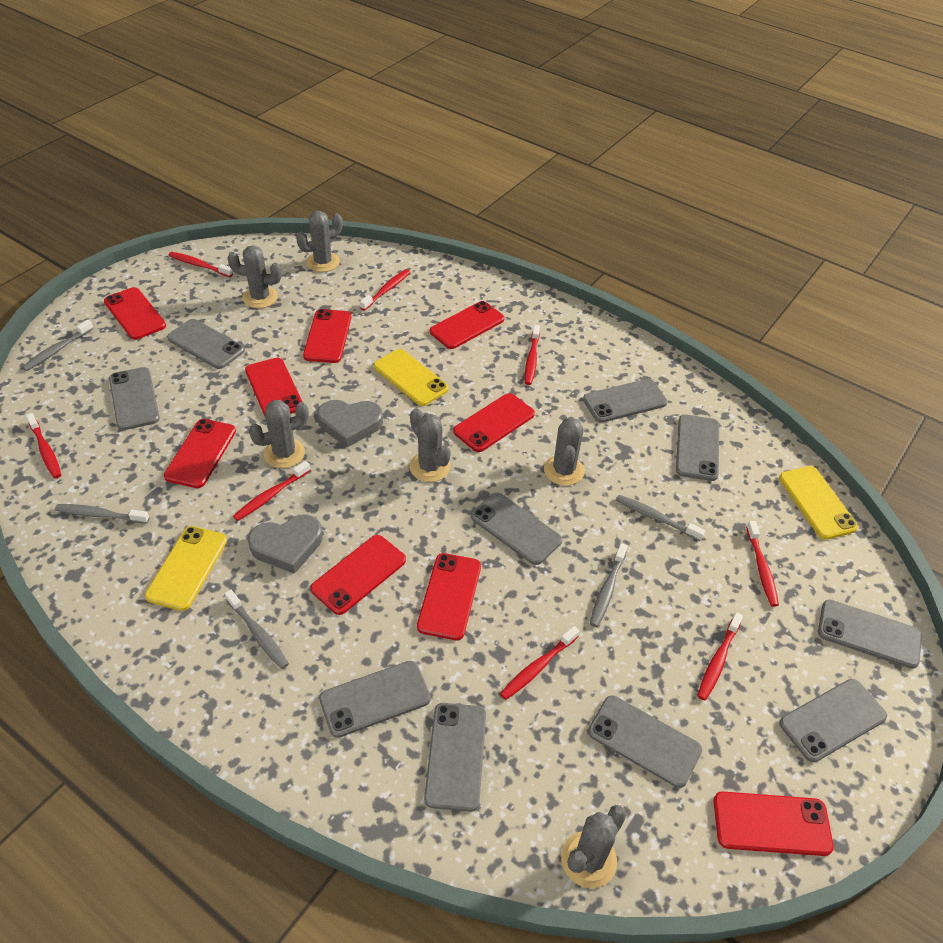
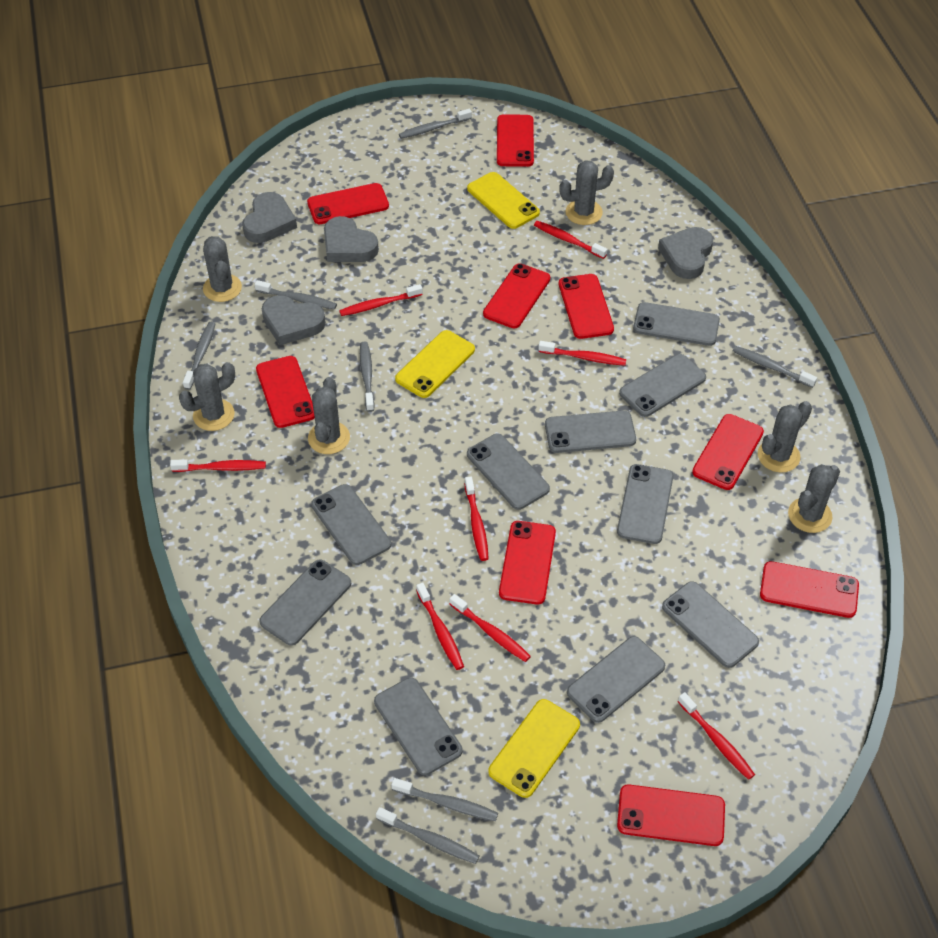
grey heart: 2 -> 4
grey toothbrush: 5 -> 7

